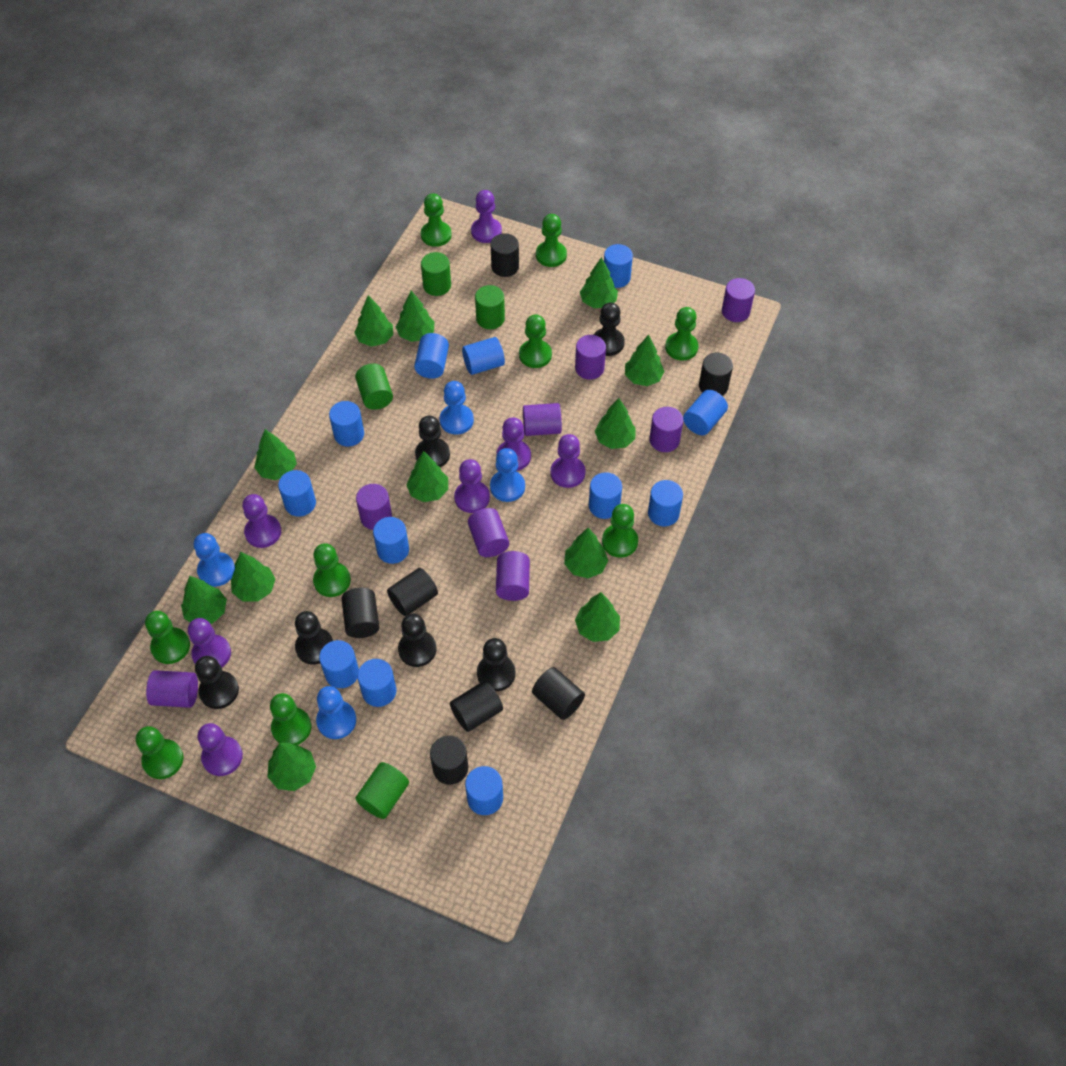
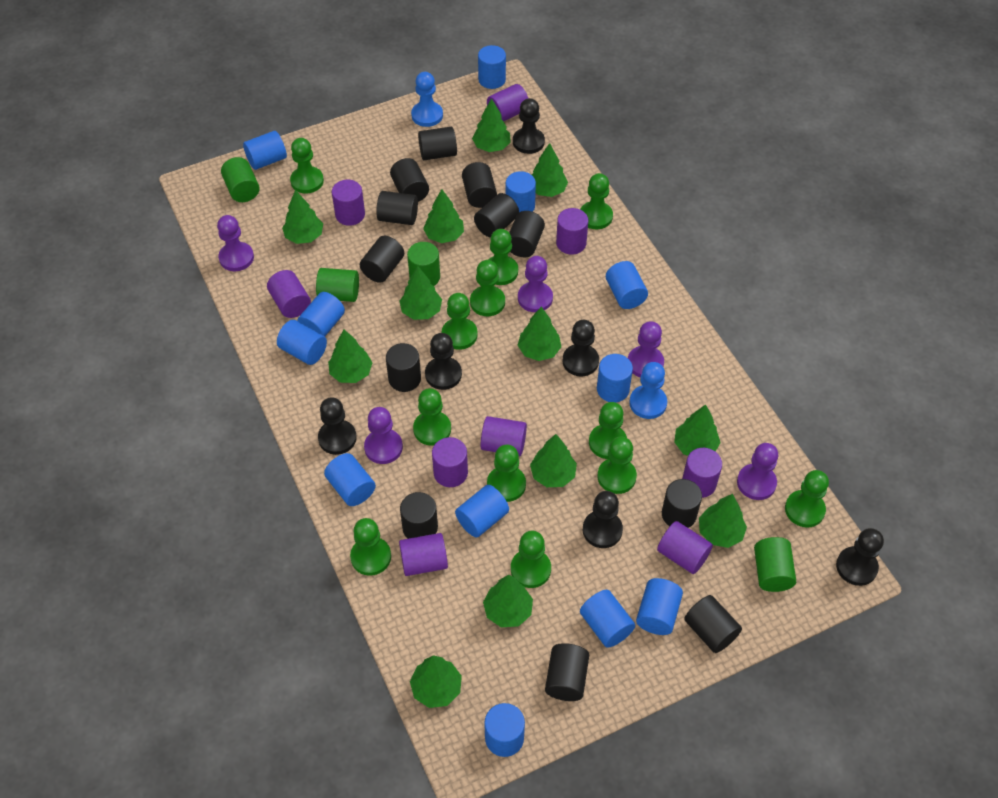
black cylinder: 7 -> 12
blue pawn: 4 -> 2
green pawn: 9 -> 12
purple cylinder: 8 -> 9
purple pawn: 7 -> 5

